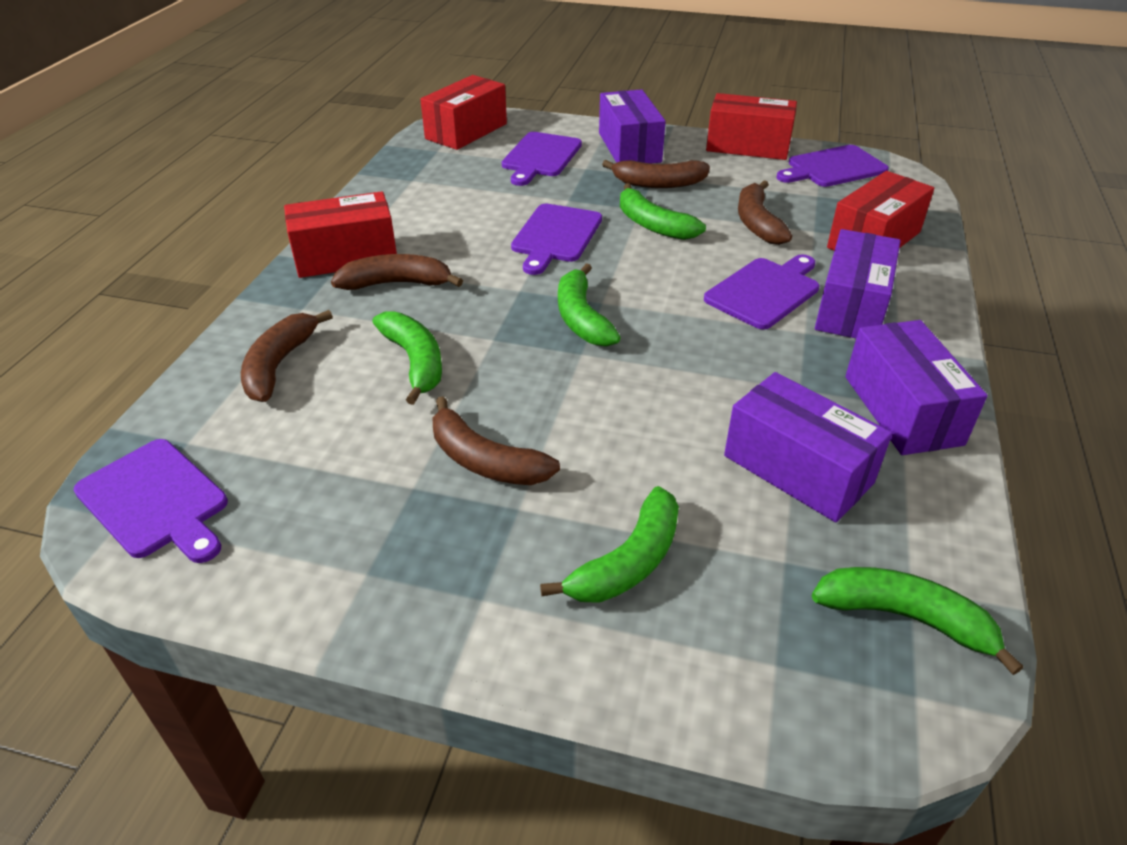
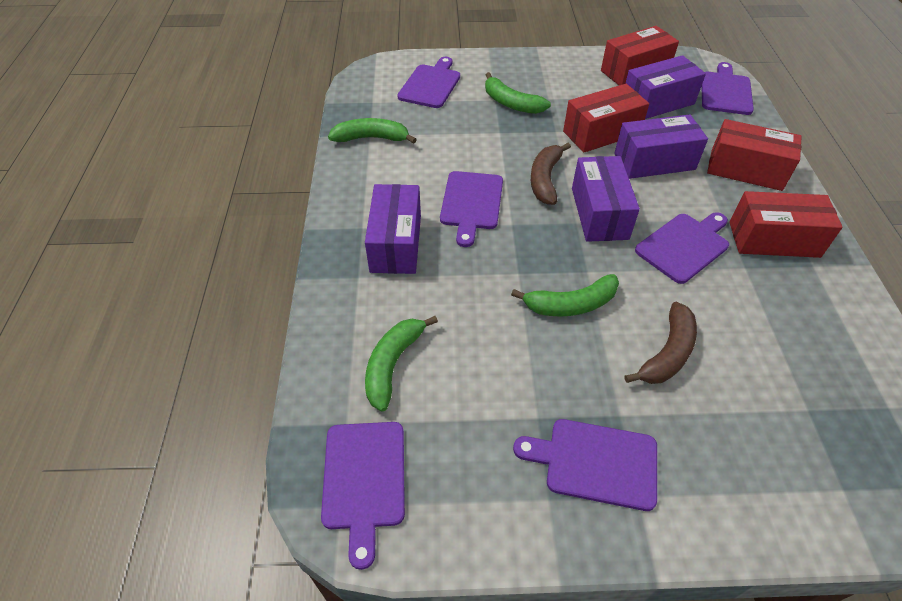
brown banana: 5 -> 2
green banana: 5 -> 4
purple cutting board: 5 -> 6

